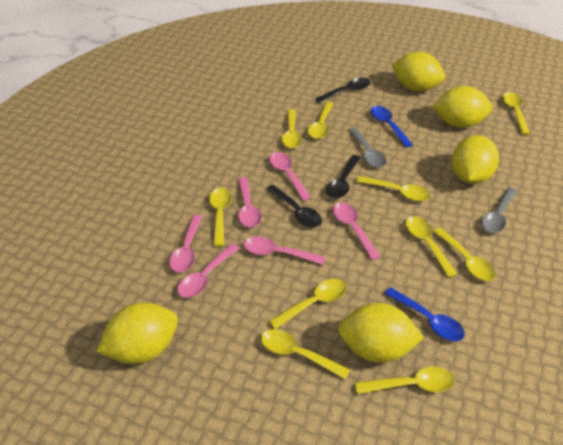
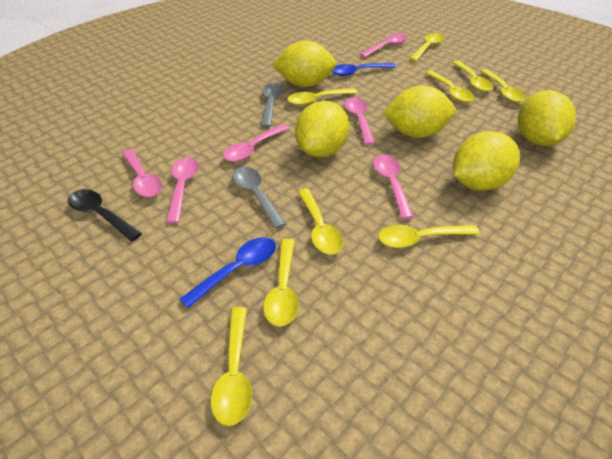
black spoon: 3 -> 1
yellow spoon: 10 -> 9

